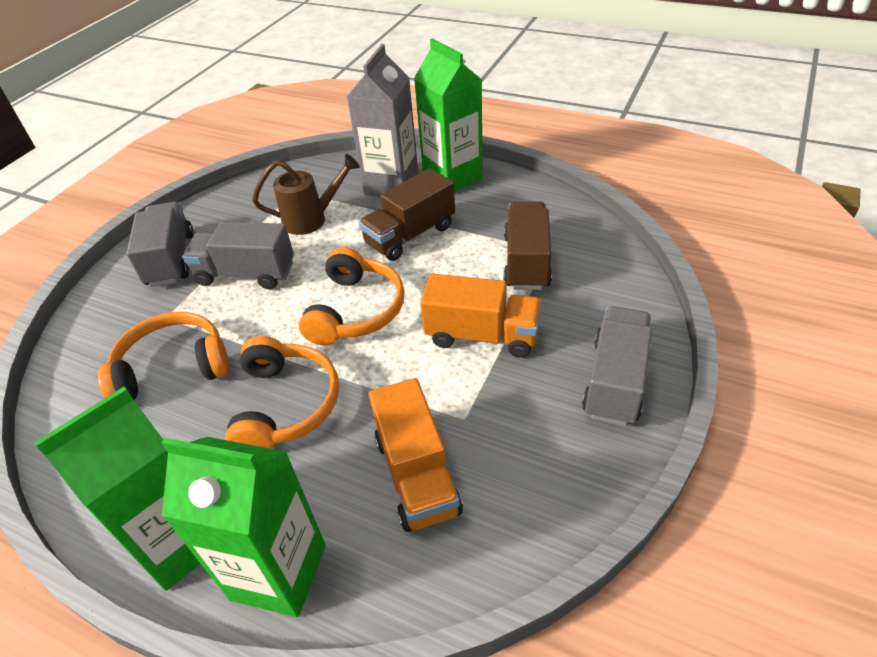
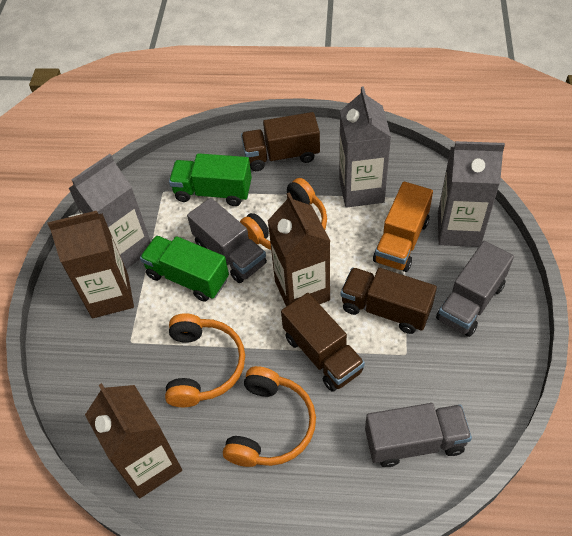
brown carton: 0 -> 3
brown truck: 2 -> 3
brown watering can: 1 -> 0
green carton: 3 -> 0
green truck: 0 -> 2
grey carton: 1 -> 3
orange truck: 2 -> 1

